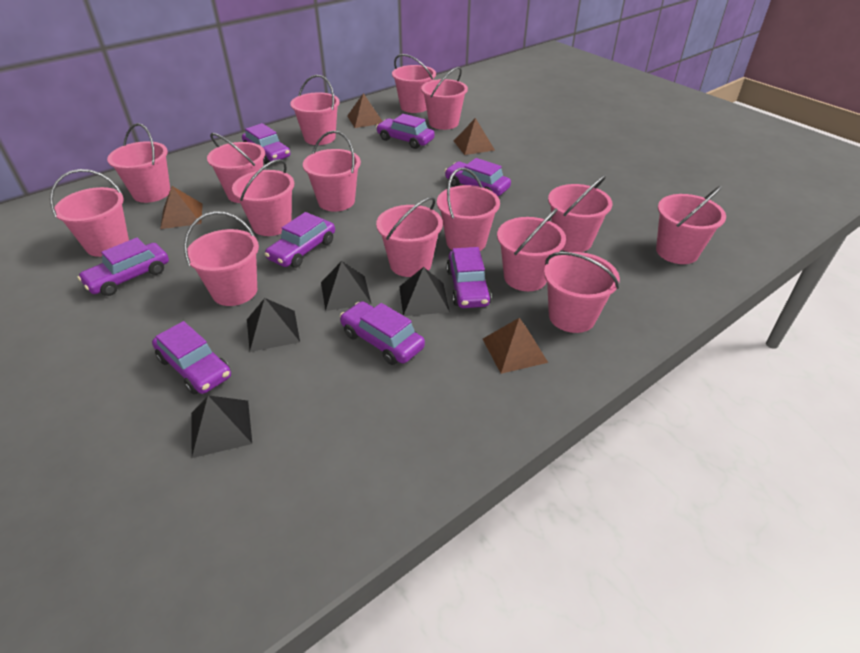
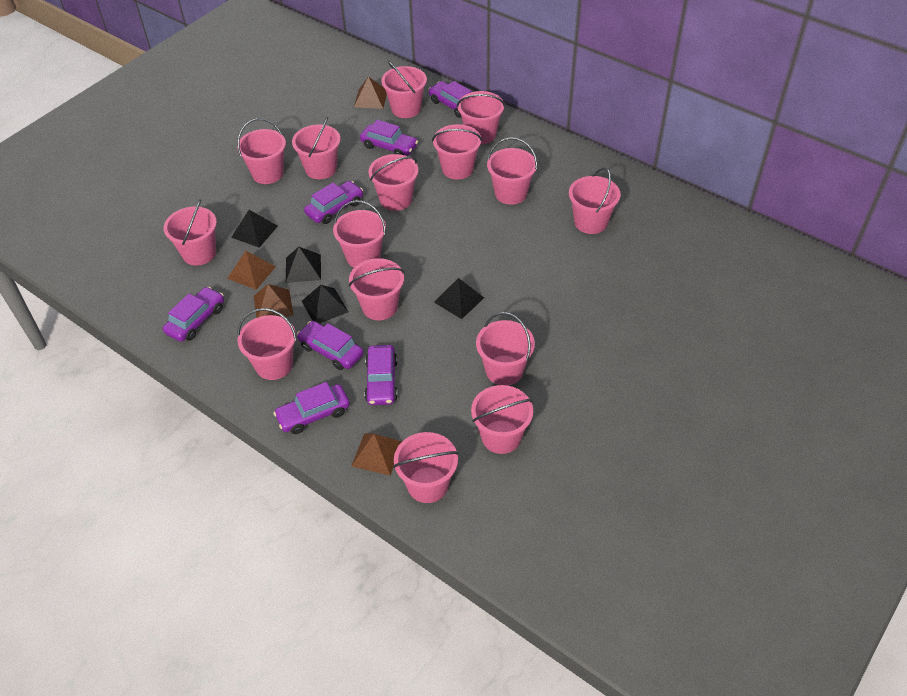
purple car: 8 -> 7

